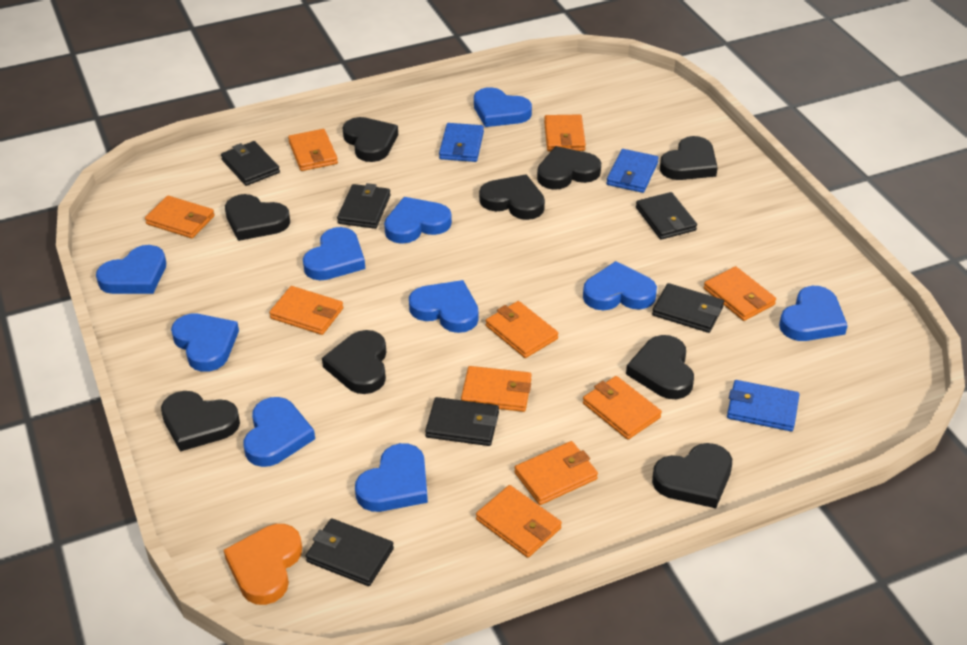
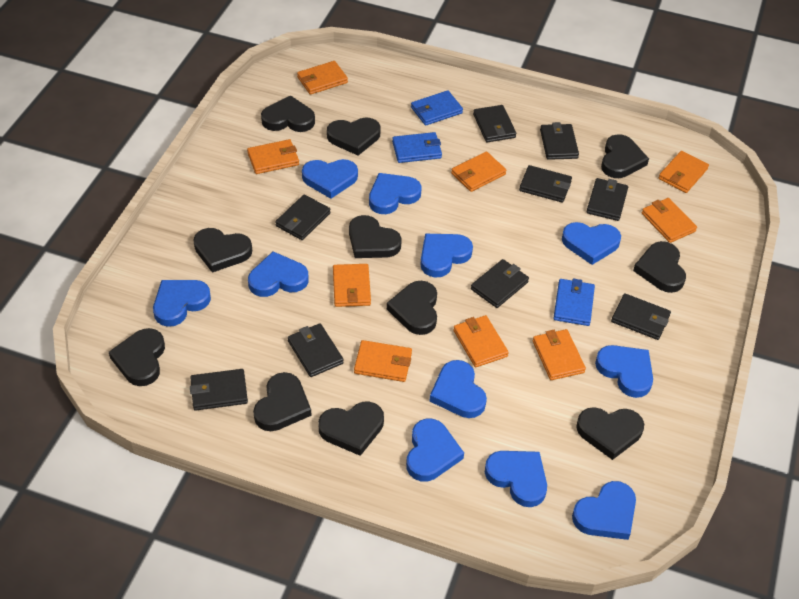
black heart: 9 -> 11
black wallet: 6 -> 9
blue heart: 10 -> 11
orange heart: 1 -> 0
orange wallet: 10 -> 9

